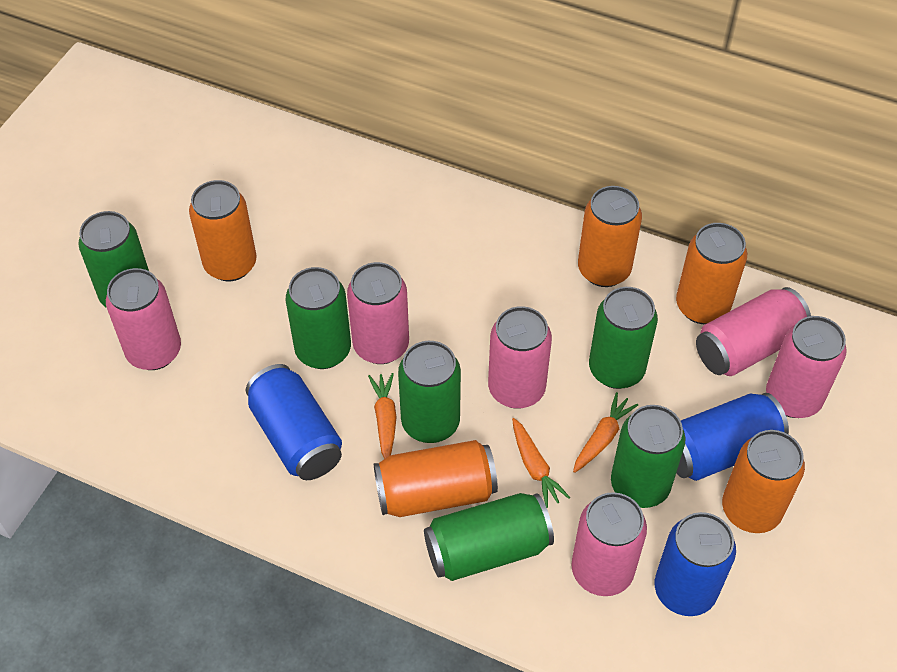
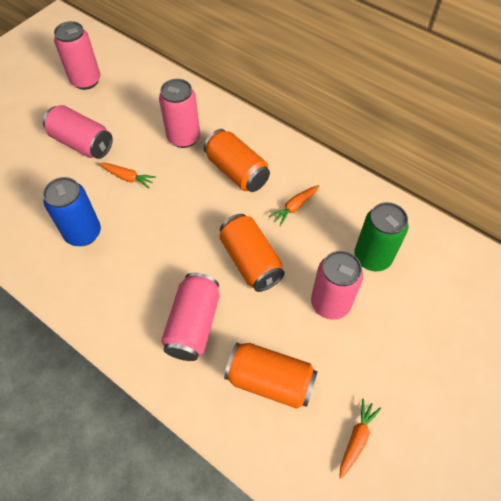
blue can: 3 -> 1
green can: 6 -> 1
orange can: 5 -> 3
pink can: 6 -> 5

